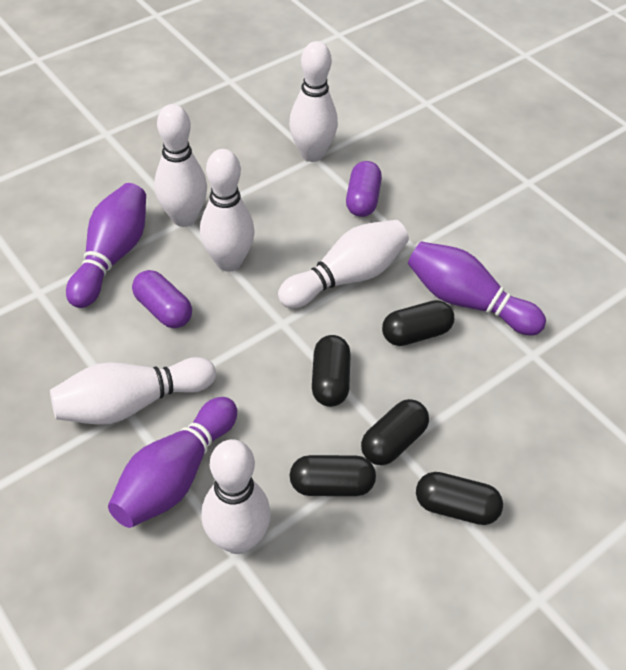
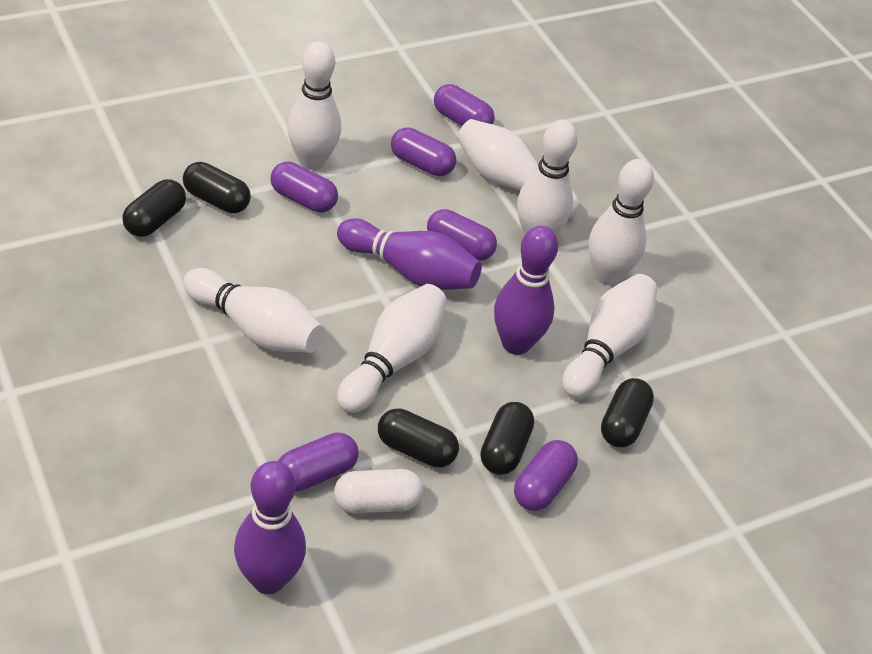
purple capsule: 2 -> 6
white bowling pin: 6 -> 7
white capsule: 0 -> 1

